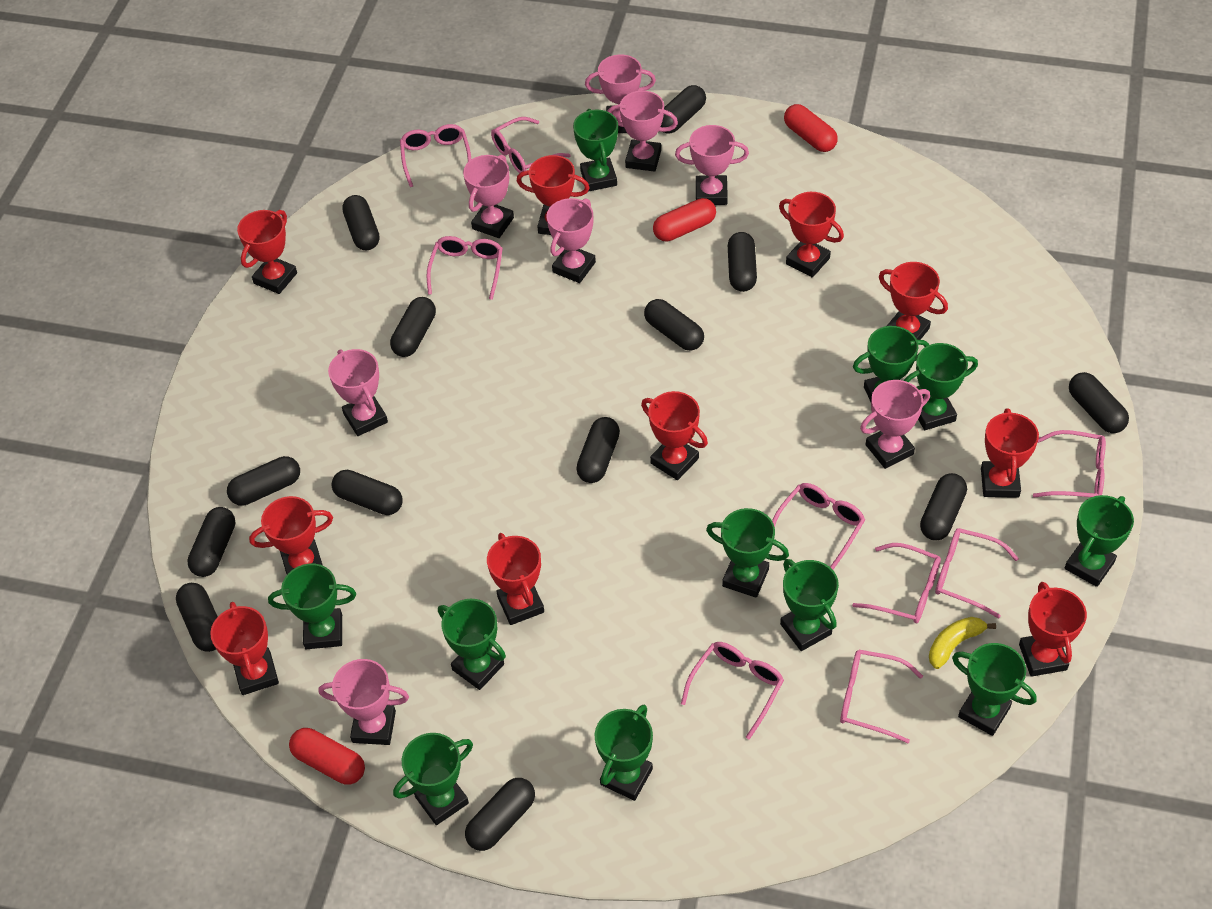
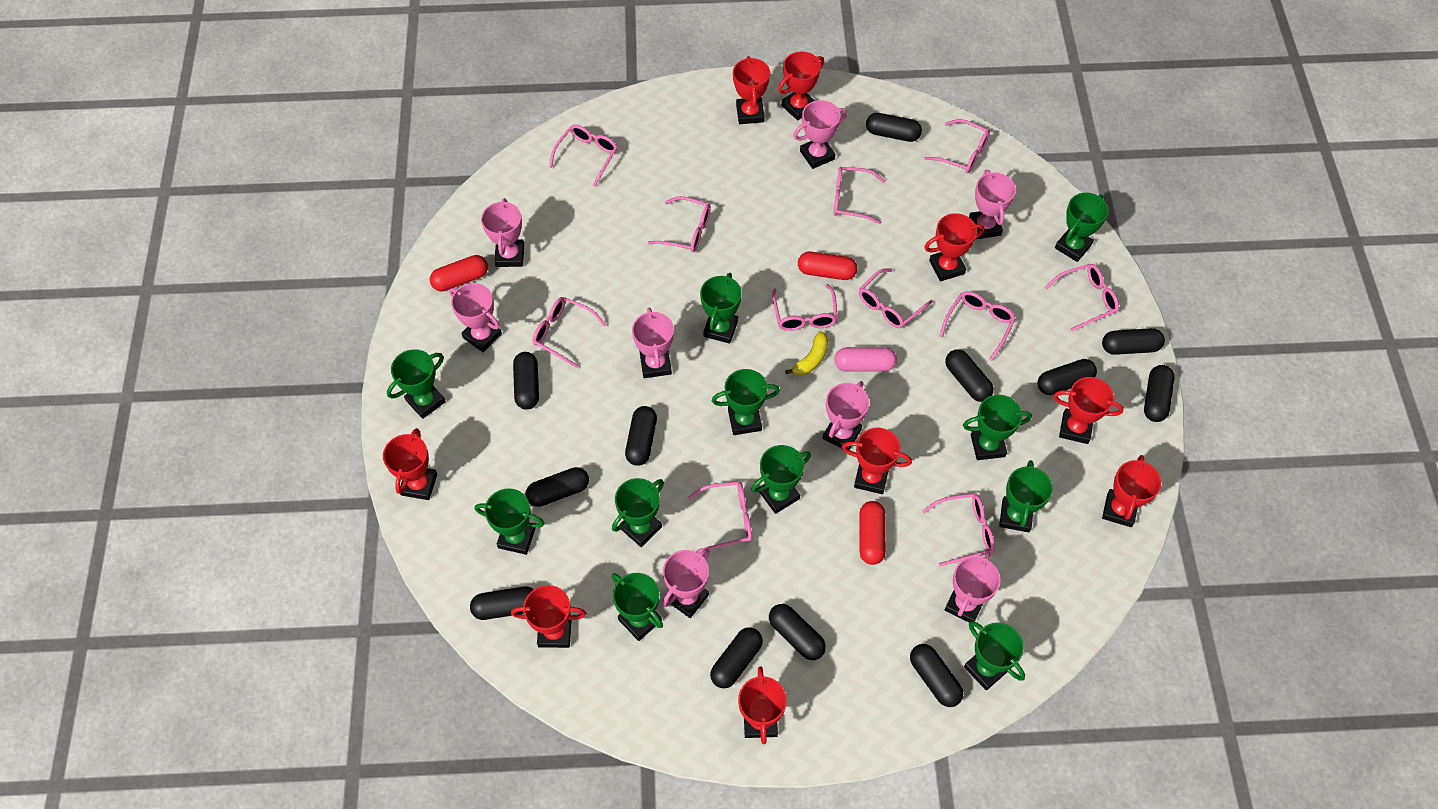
black capsule: 13 -> 12
pink capsule: 0 -> 1
pink glasses: 9 -> 11
red trophy: 10 -> 9

